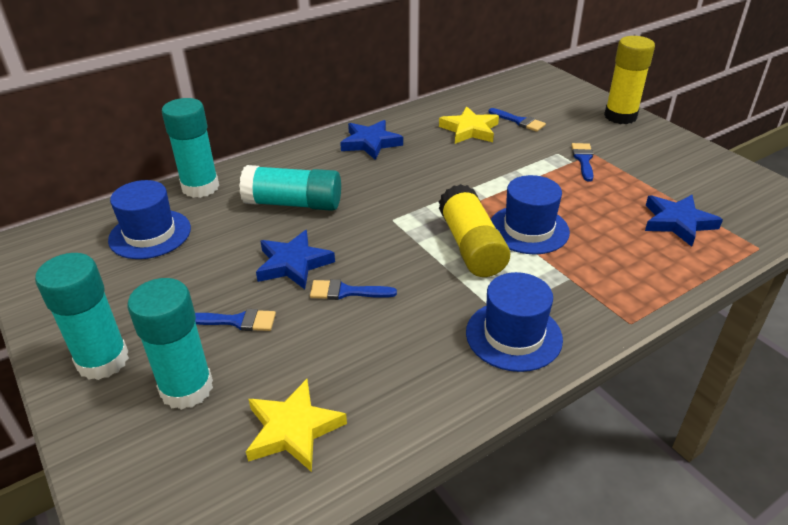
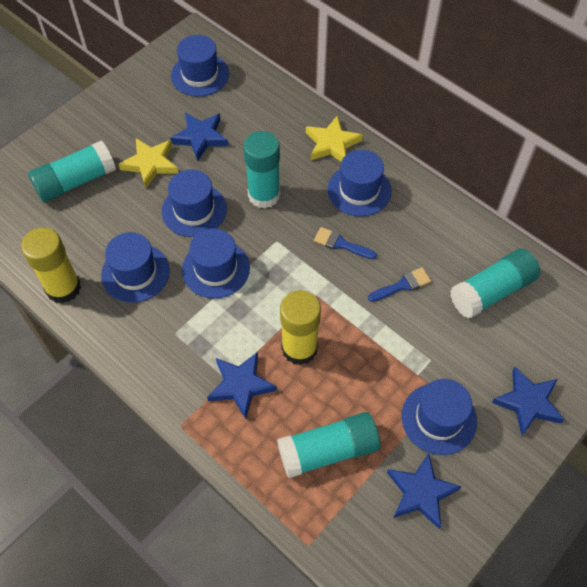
blue brush: 4 -> 2
blue hat: 3 -> 6
blue star: 3 -> 4

